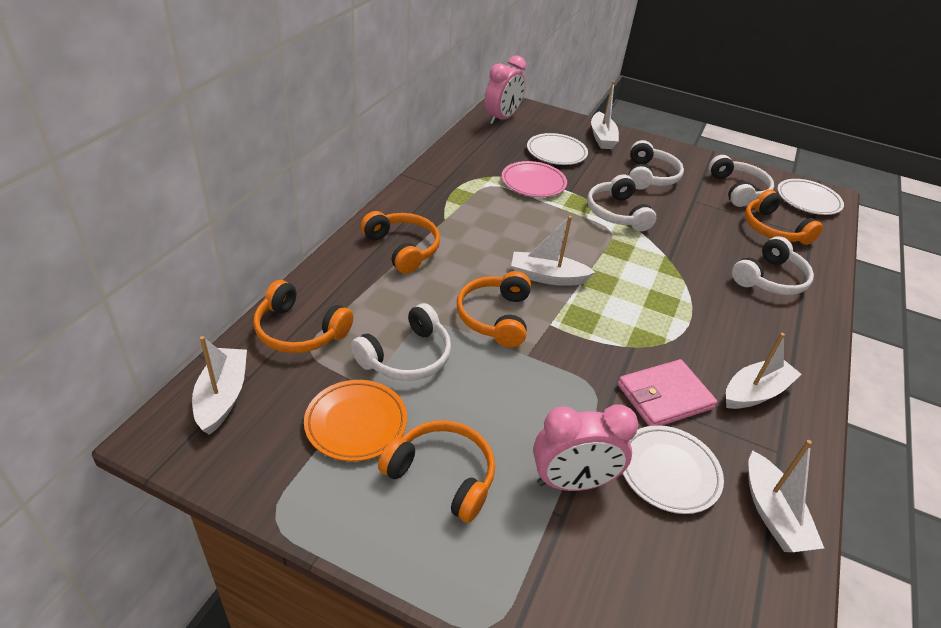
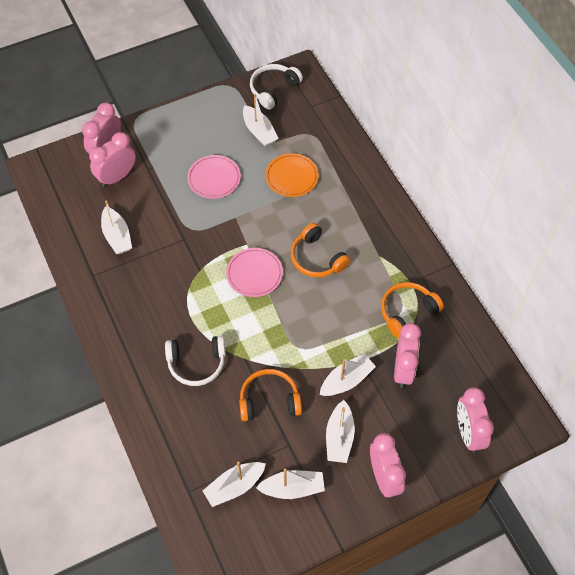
orange headphones: 5 -> 3
pink clock: 2 -> 5
pink plate: 1 -> 2
pink wallet: 1 -> 0
white boat: 5 -> 6
white headphones: 5 -> 2
white plate: 3 -> 0

